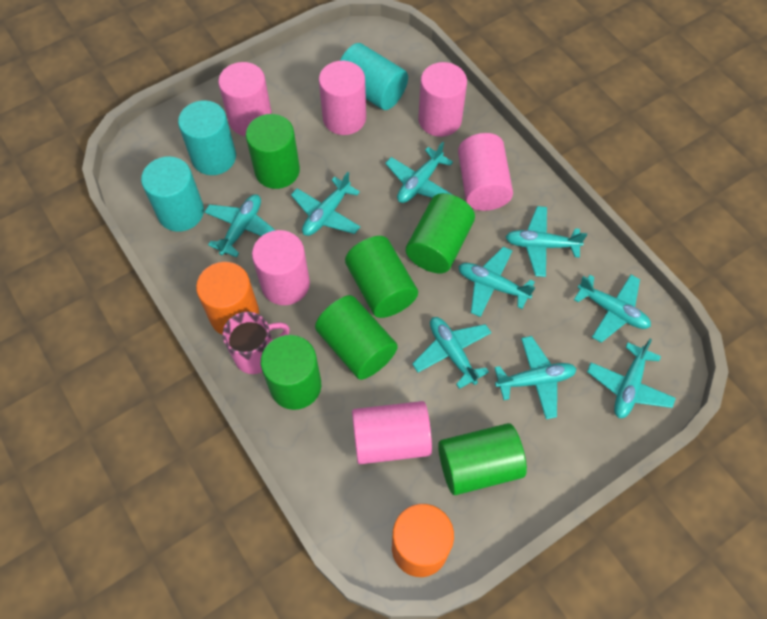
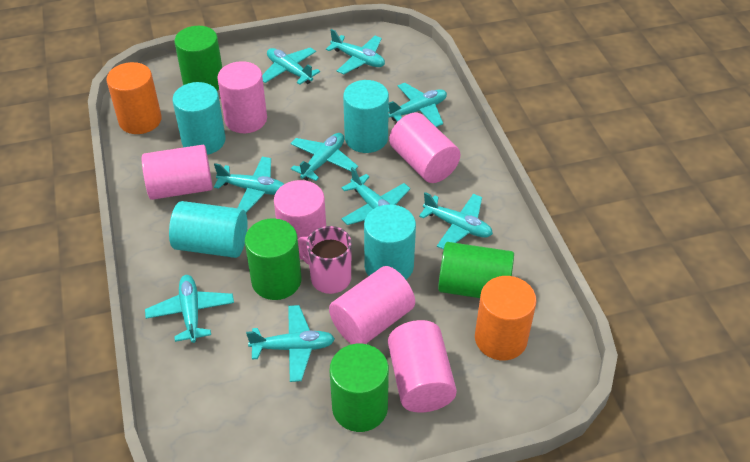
green cylinder: 6 -> 4
turquoise cylinder: 3 -> 4

